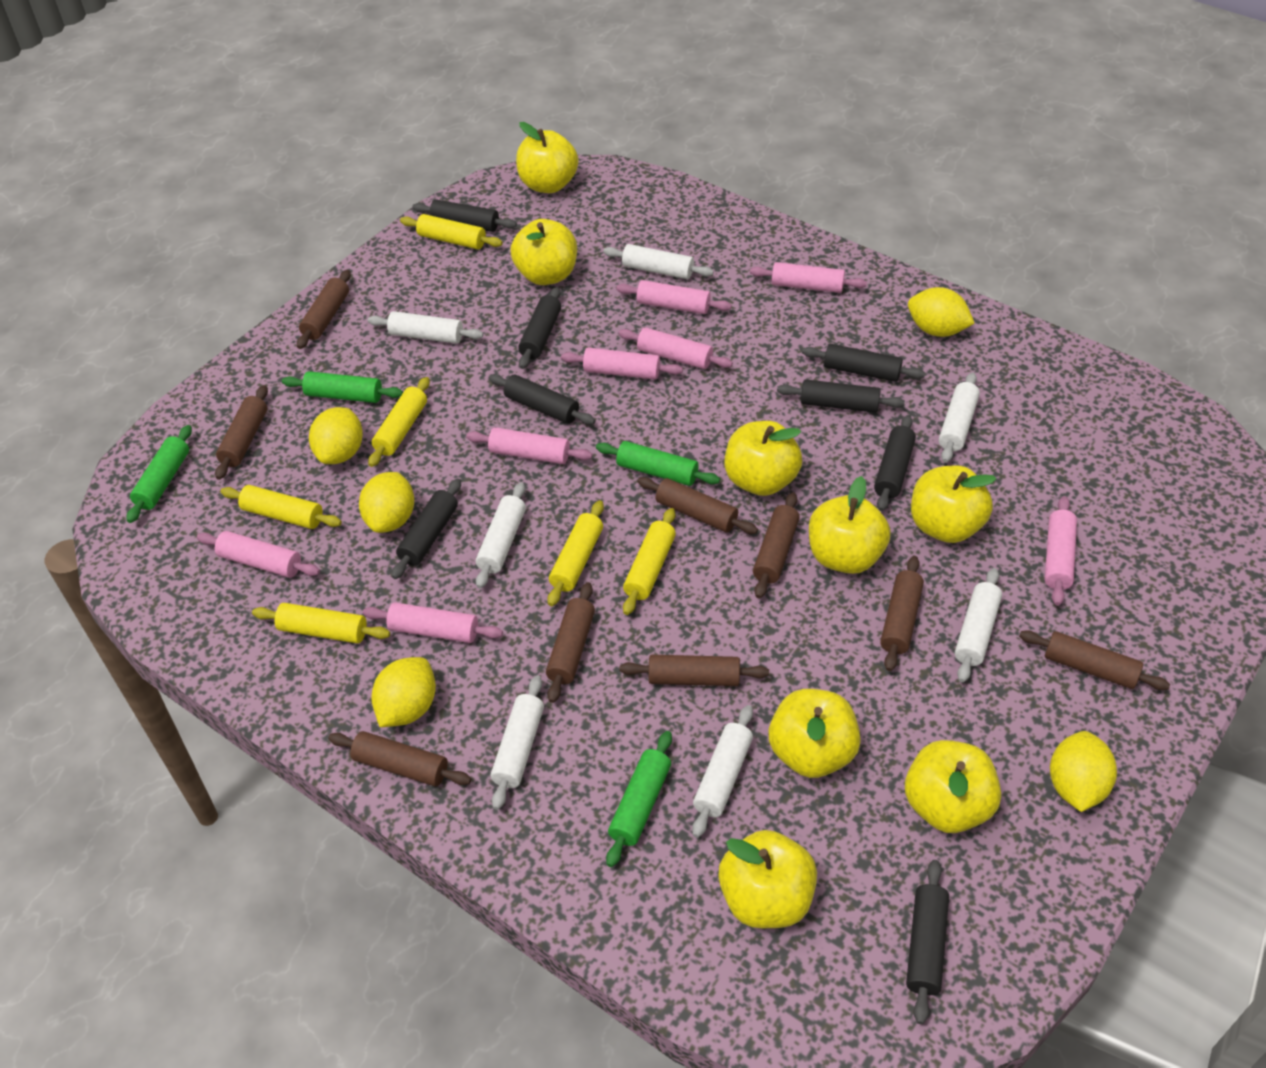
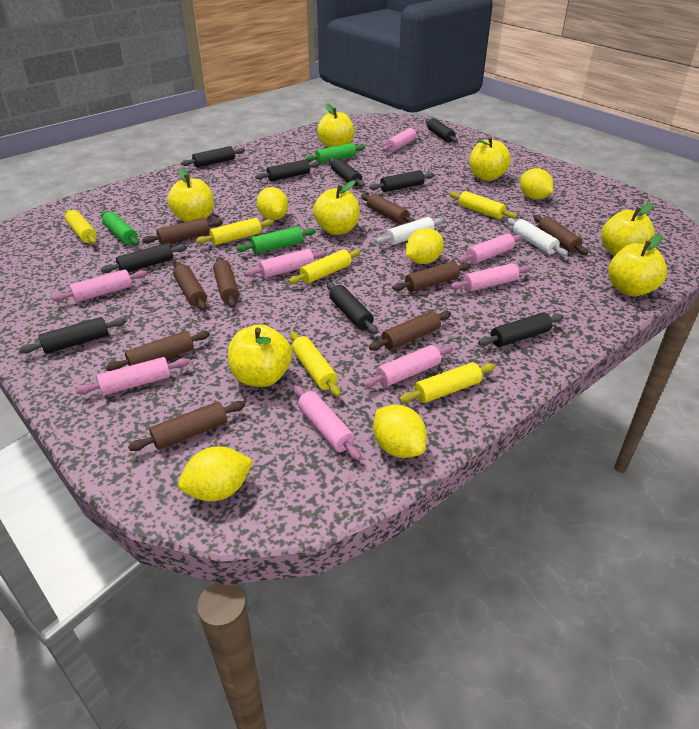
black rolling pin: 8 -> 9
green rolling pin: 4 -> 3
white rolling pin: 7 -> 2
yellow apple: 8 -> 7

